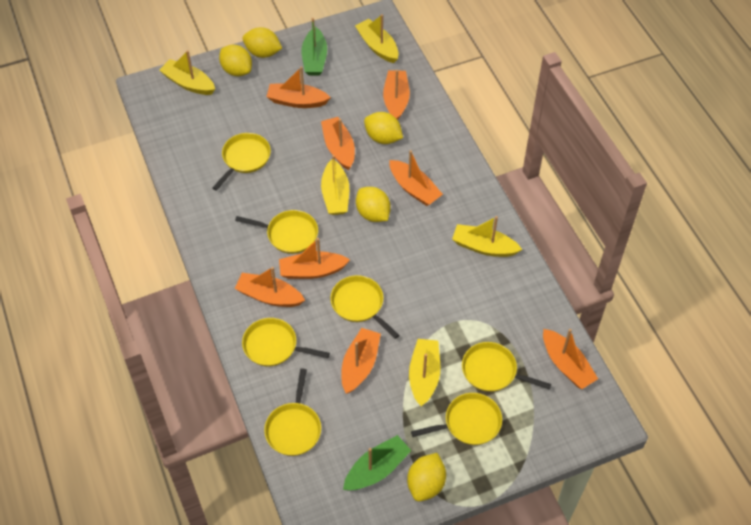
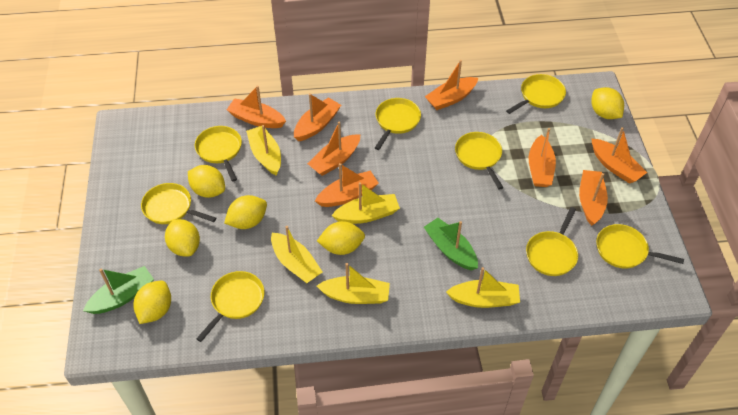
yellow lemon: 5 -> 6
yellow pan: 7 -> 8

